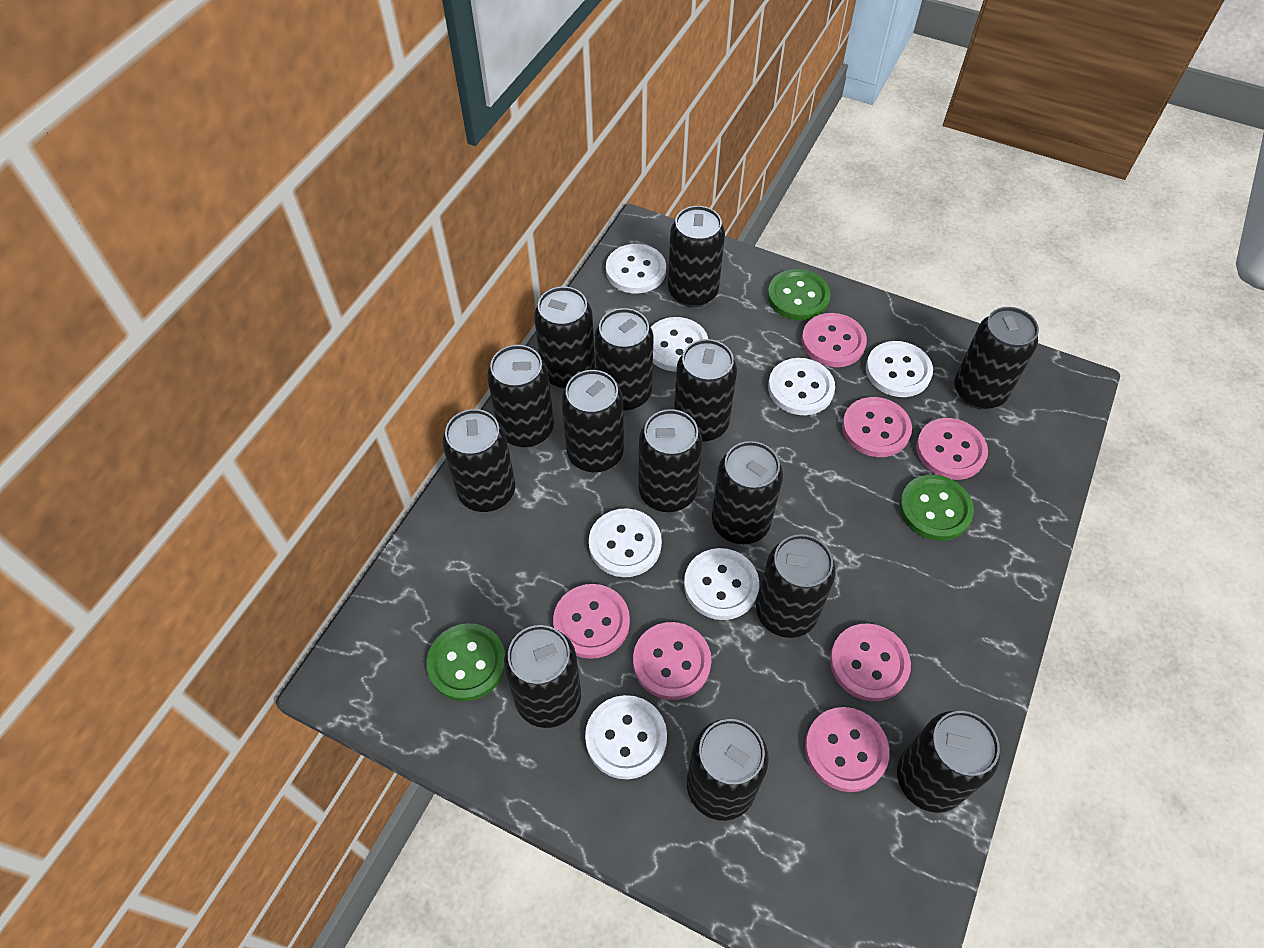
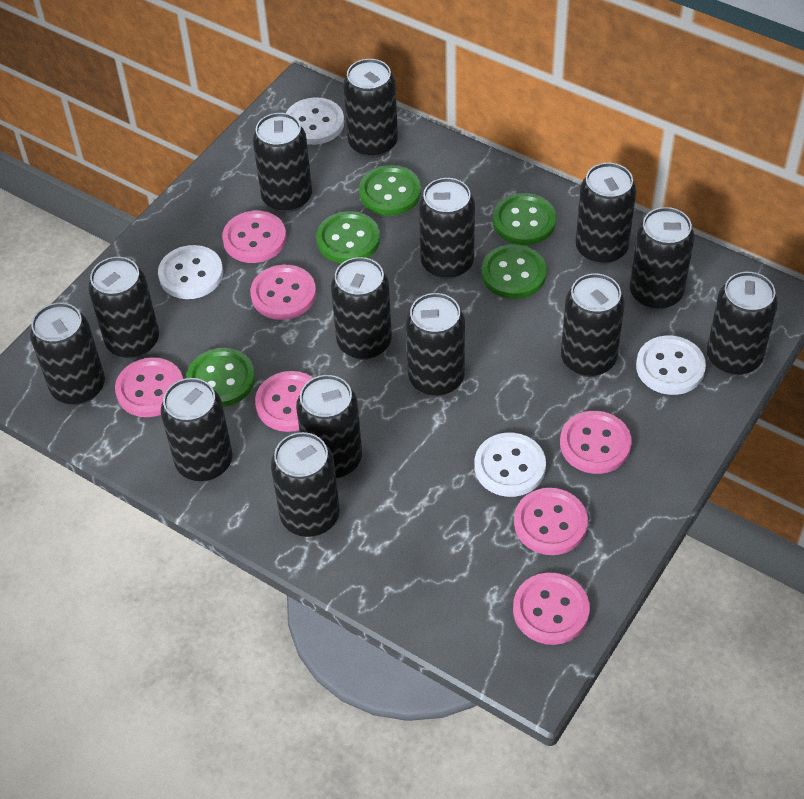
green button: 3 -> 5
white button: 7 -> 4

